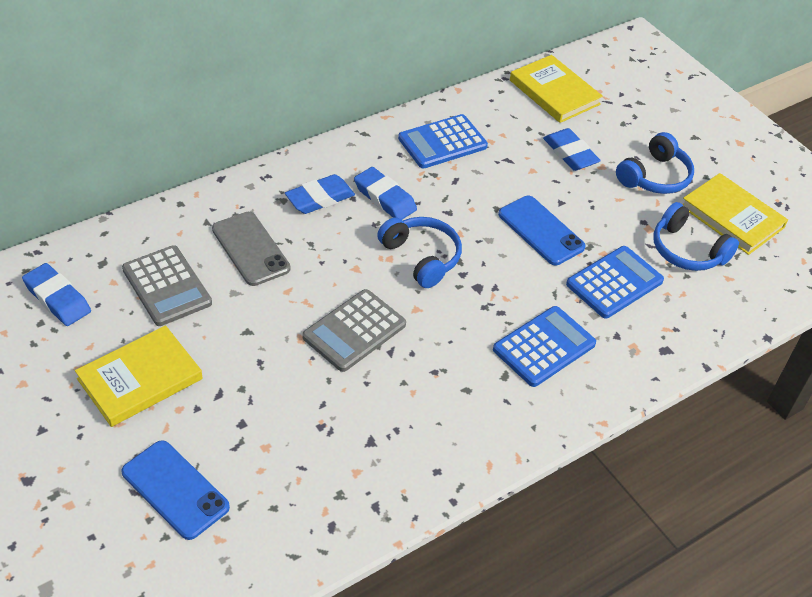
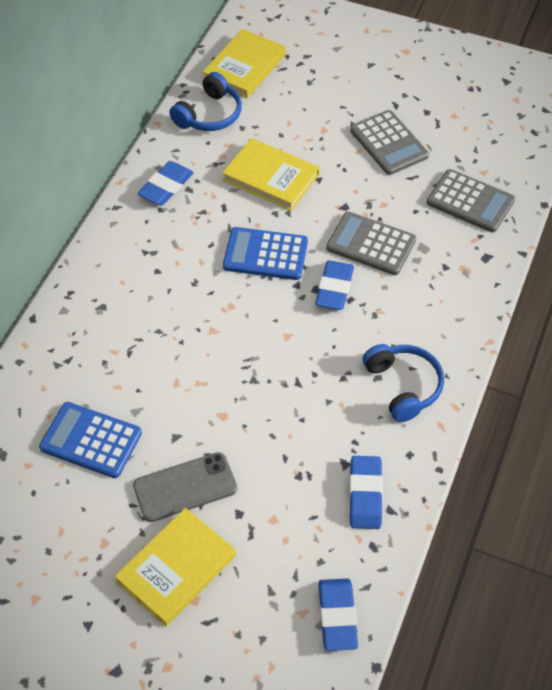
blue calculator: 3 -> 2
blue headphones: 3 -> 2
blue phone: 2 -> 0
grey calculator: 2 -> 3

